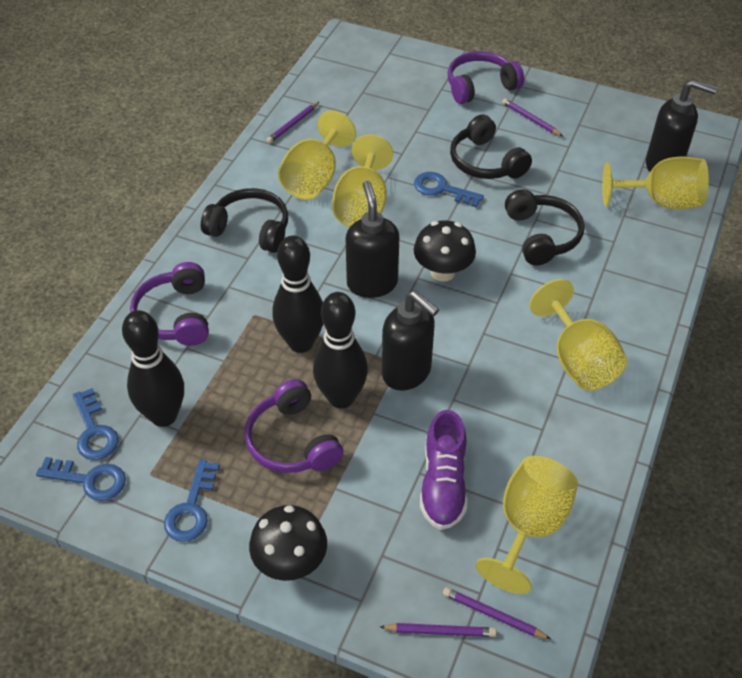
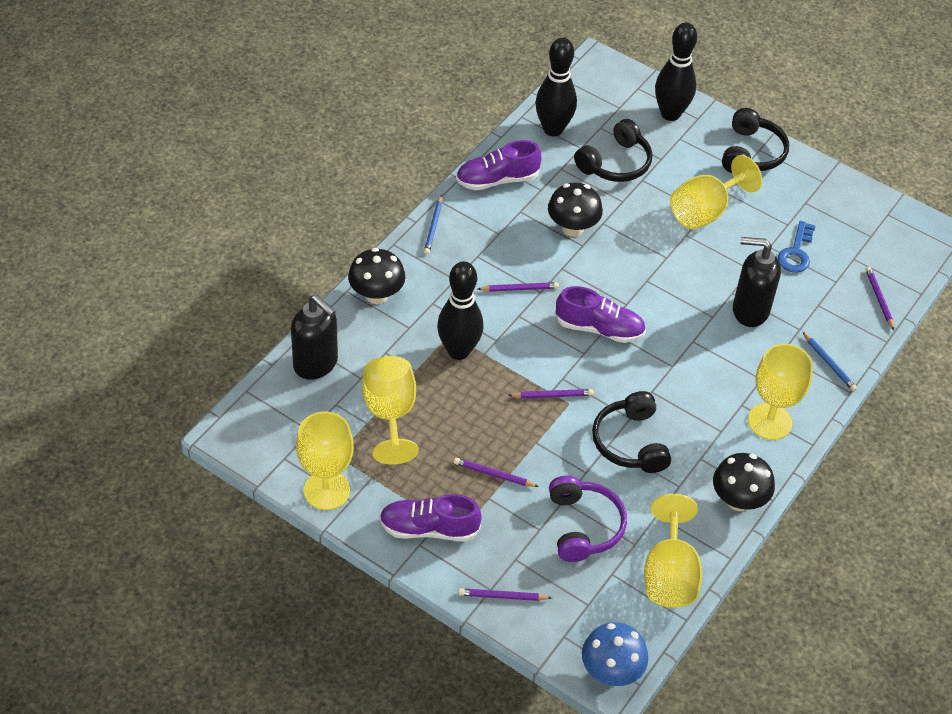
black mushroom: 2 -> 3
black soap dispenser: 3 -> 2
blue key: 4 -> 1
blue mushroom: 0 -> 1
blue pencil: 0 -> 2
purple headphones: 3 -> 1
purple pencil: 4 -> 5
purple shoe: 1 -> 3

